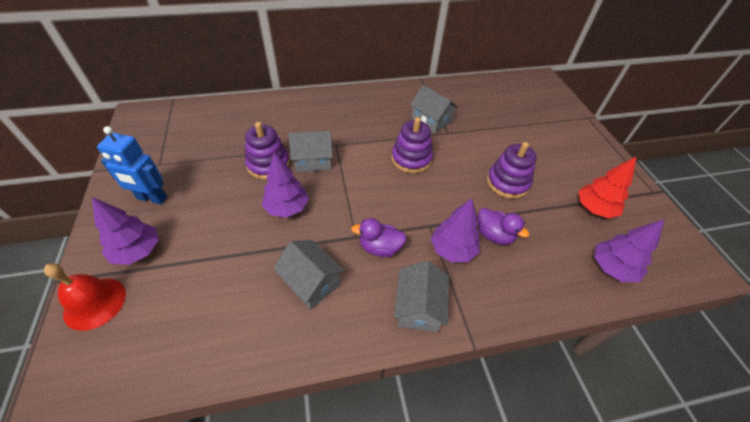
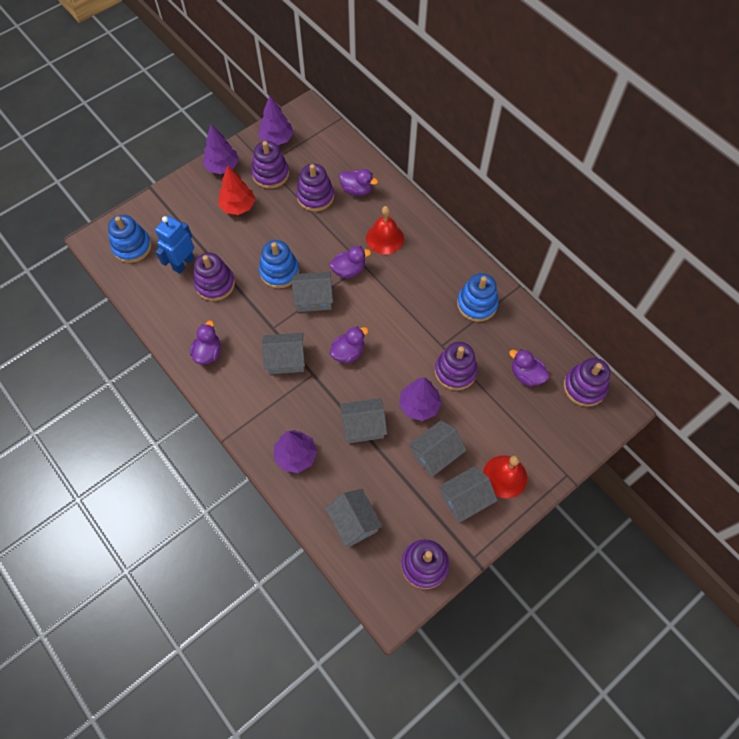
blue stacking toy: 0 -> 3
grey house: 4 -> 6
purple duck: 2 -> 5
purple stacking toy: 3 -> 6
red bell: 1 -> 2

